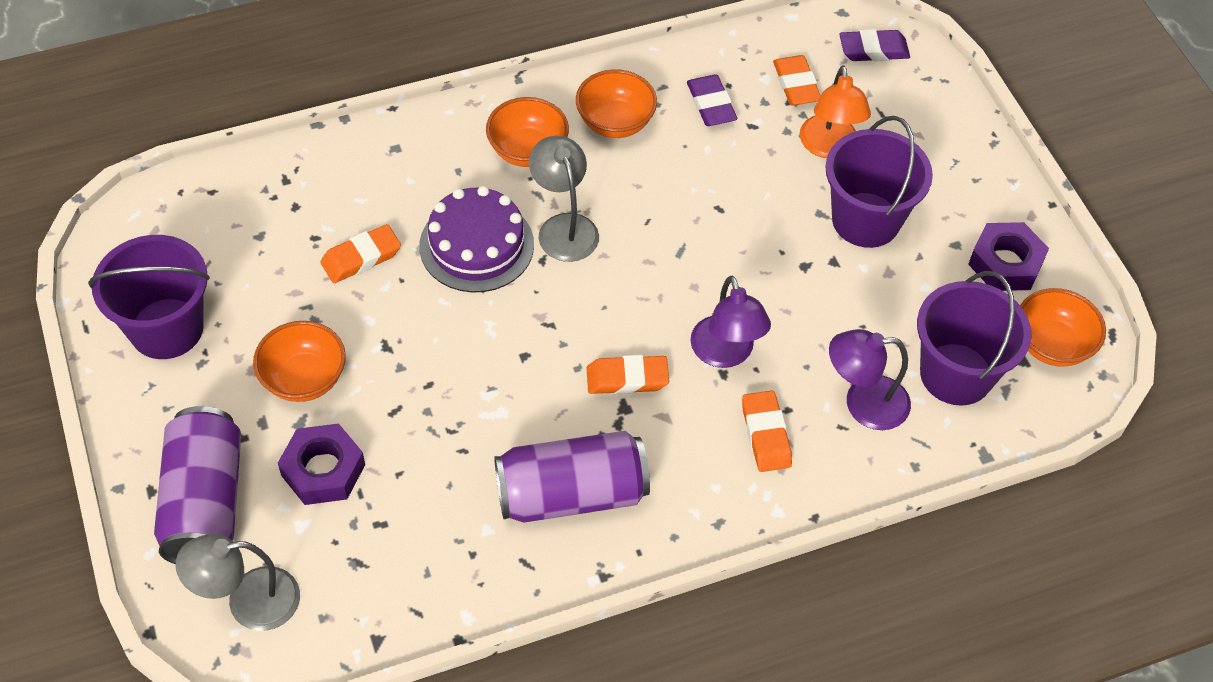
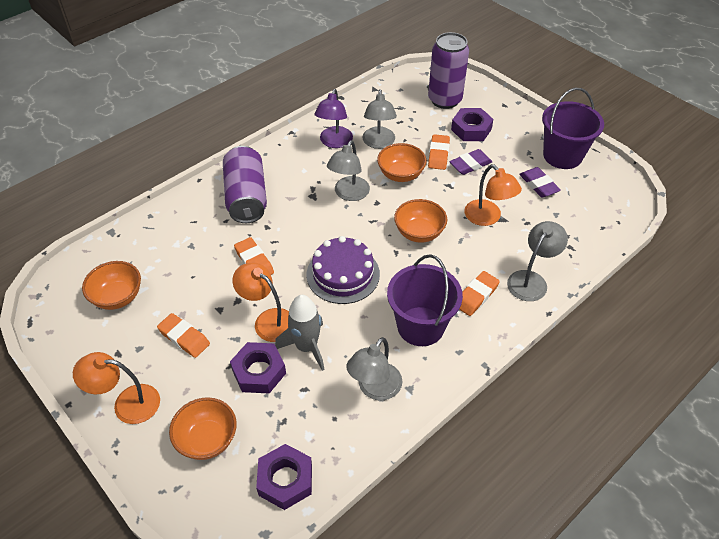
grey lamp: 2 -> 4
grey rocket: 0 -> 1
orange lamp: 1 -> 3
purple bucket: 3 -> 2
purple lamp: 2 -> 1
purple nut: 2 -> 3

